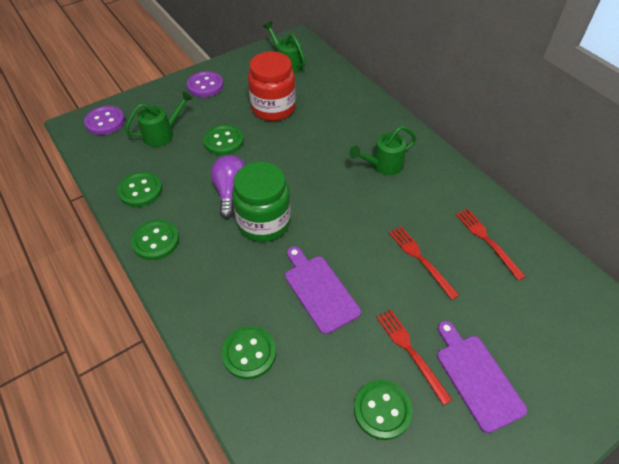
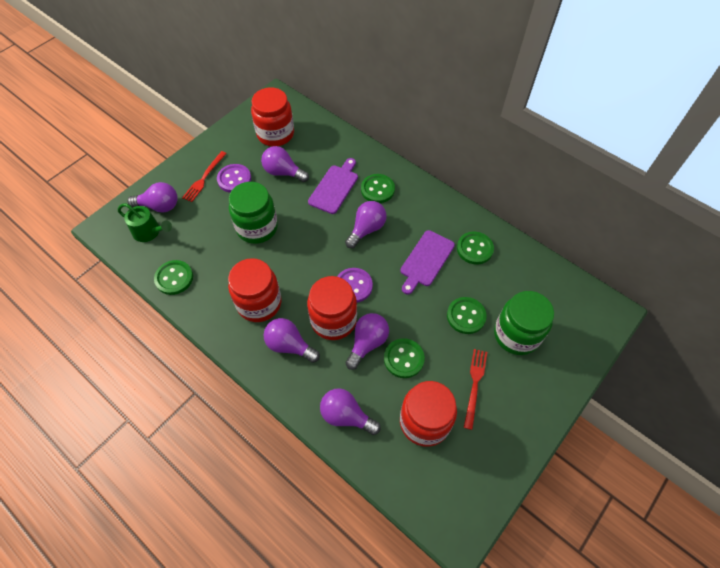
green jar: 1 -> 2
green watering can: 3 -> 1
purple light bulb: 1 -> 6
red fork: 3 -> 2
red jar: 1 -> 4

